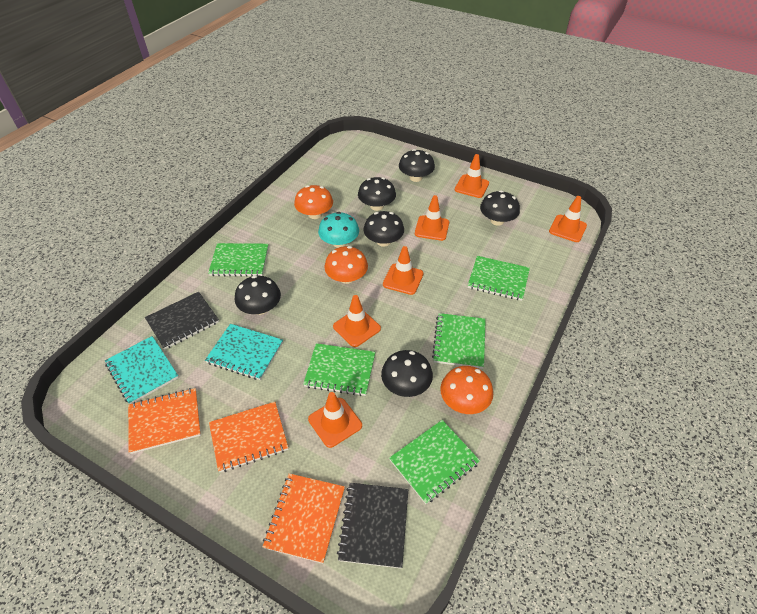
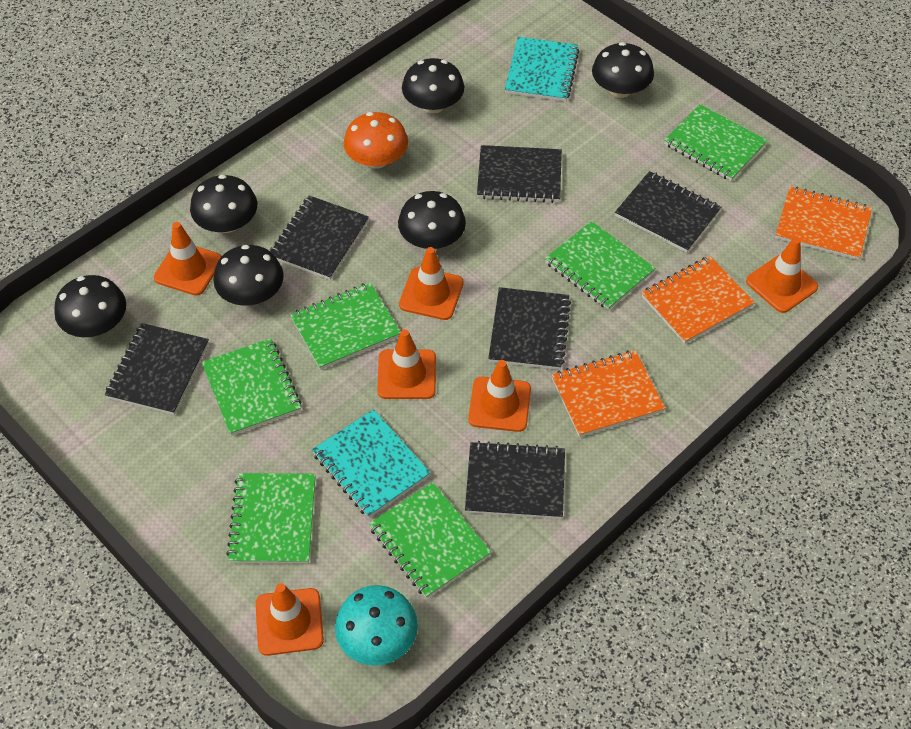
black notebook: 2 -> 6
green notebook: 5 -> 6
orange mushroom: 3 -> 1

